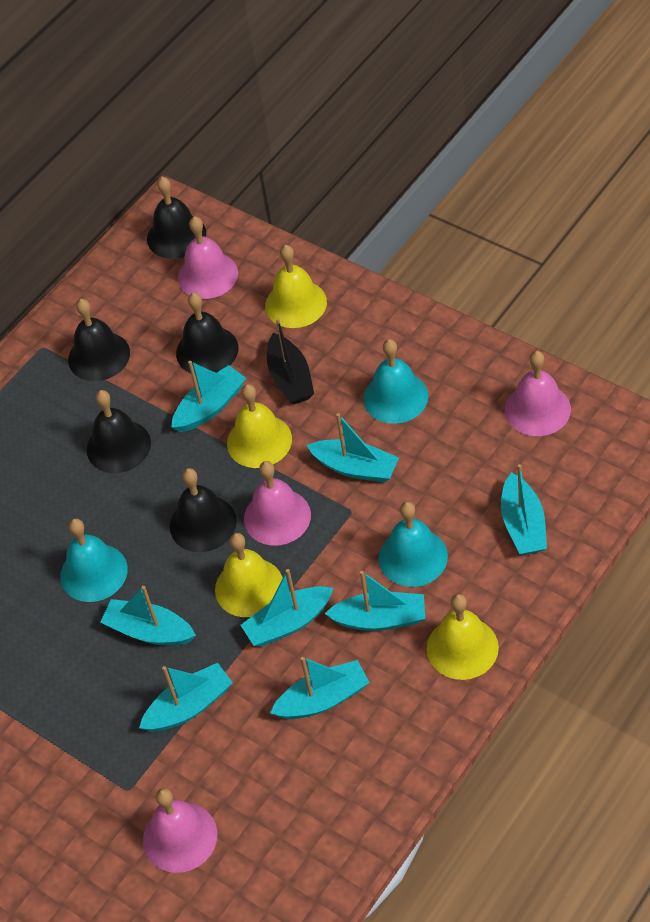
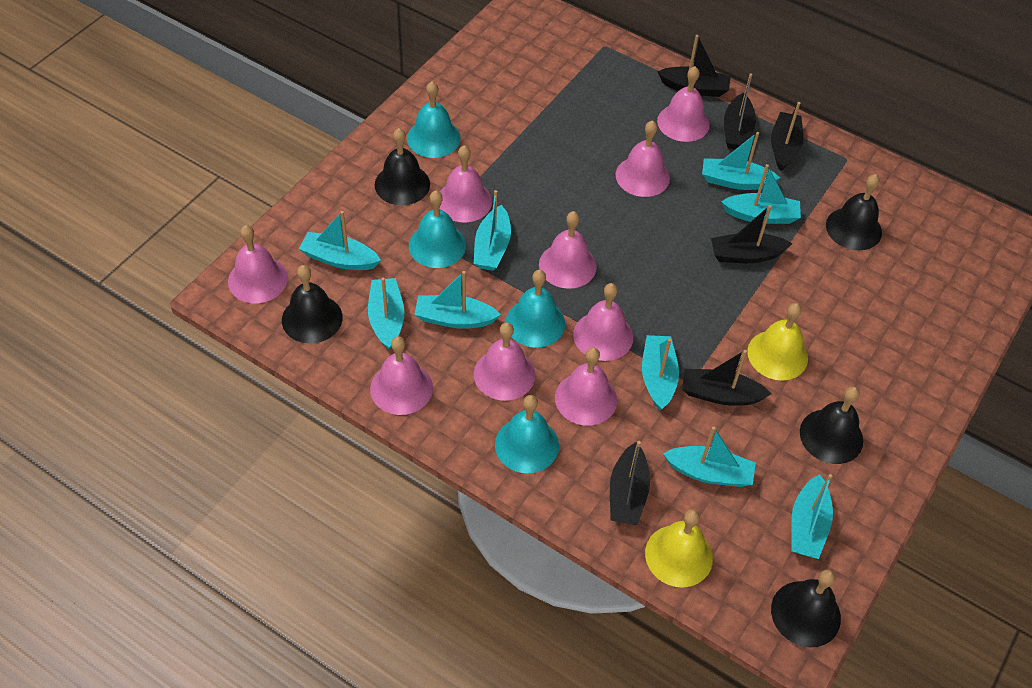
black boat: 1 -> 6
pink bell: 4 -> 9
turquoise bell: 3 -> 4
turquoise boat: 8 -> 9
yellow bell: 4 -> 2

